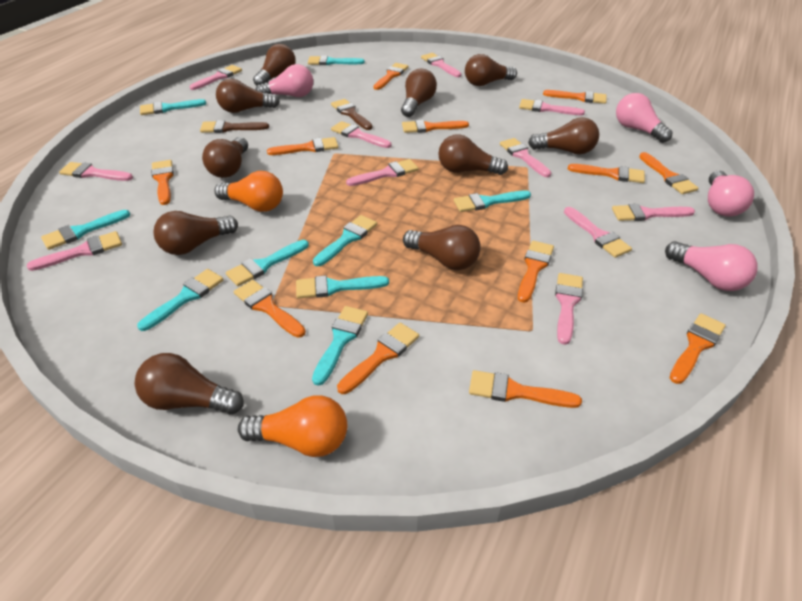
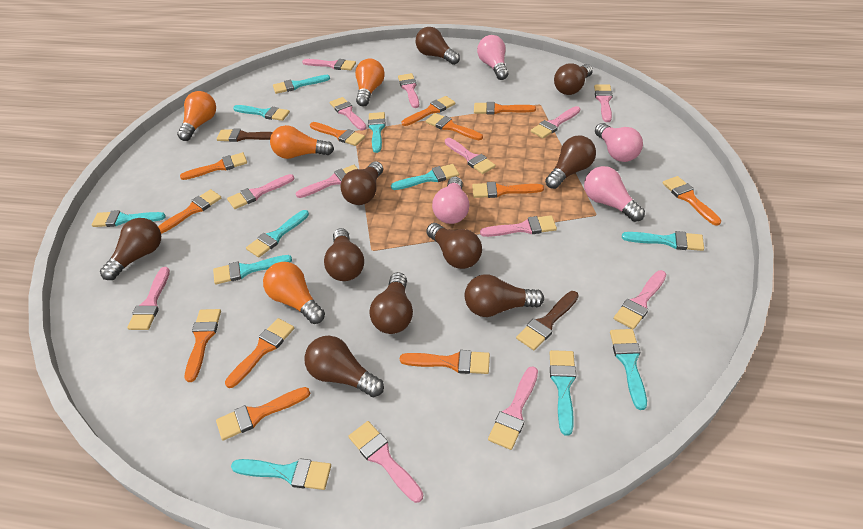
orange light bulb: 2 -> 4
pink brush: 11 -> 13
turquoise brush: 9 -> 11

